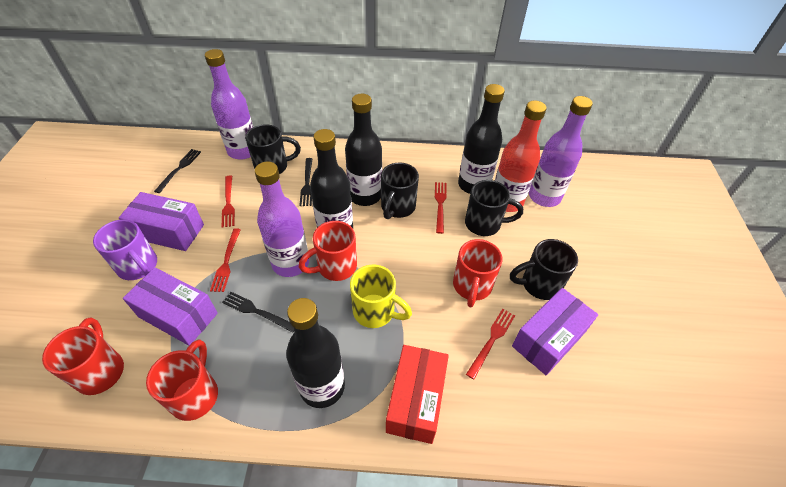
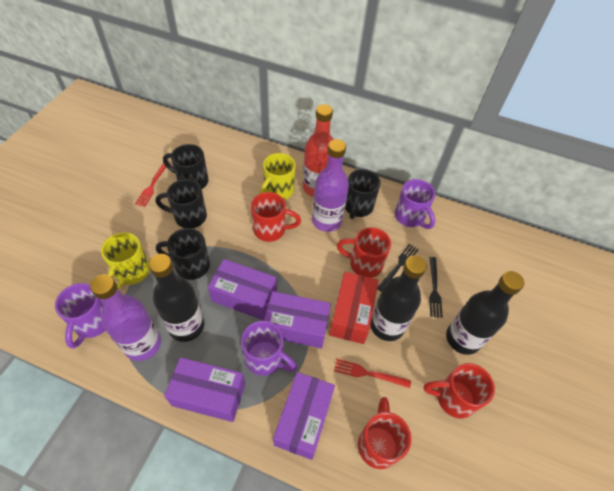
black bottle: 4 -> 3
black fork: 3 -> 2
purple bottle: 3 -> 2
purple box: 3 -> 4
purple mug: 1 -> 3
red fork: 4 -> 2
yellow mug: 1 -> 2

